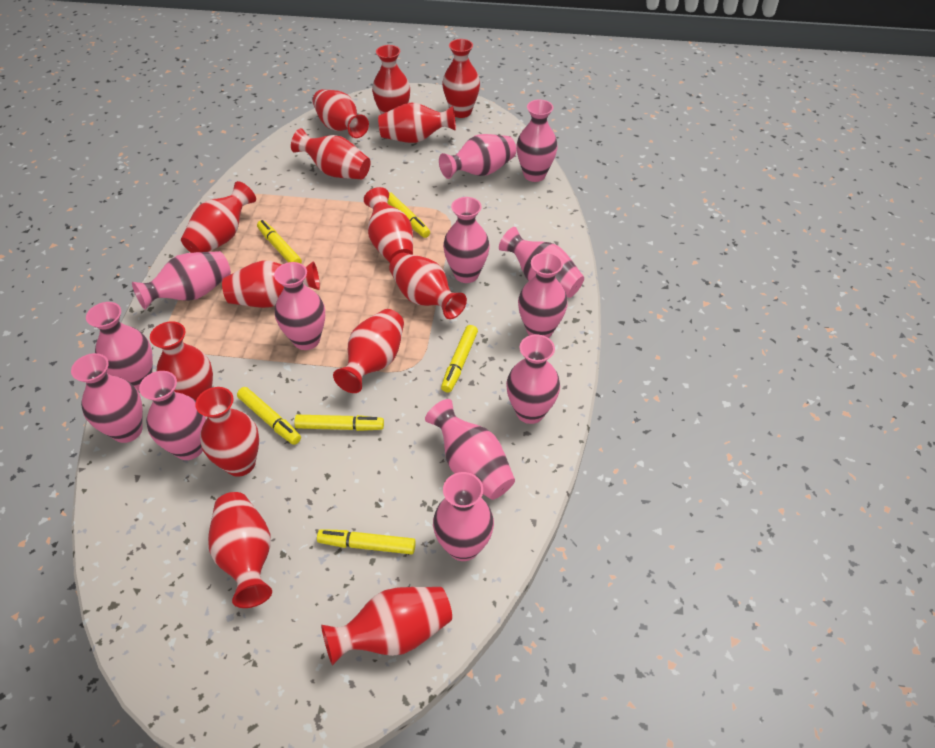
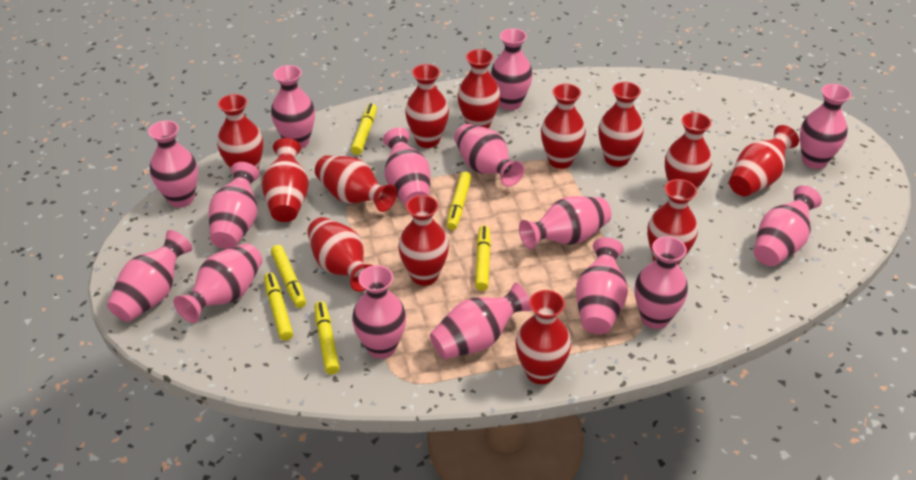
pink vase: 13 -> 15
red vase: 14 -> 13

